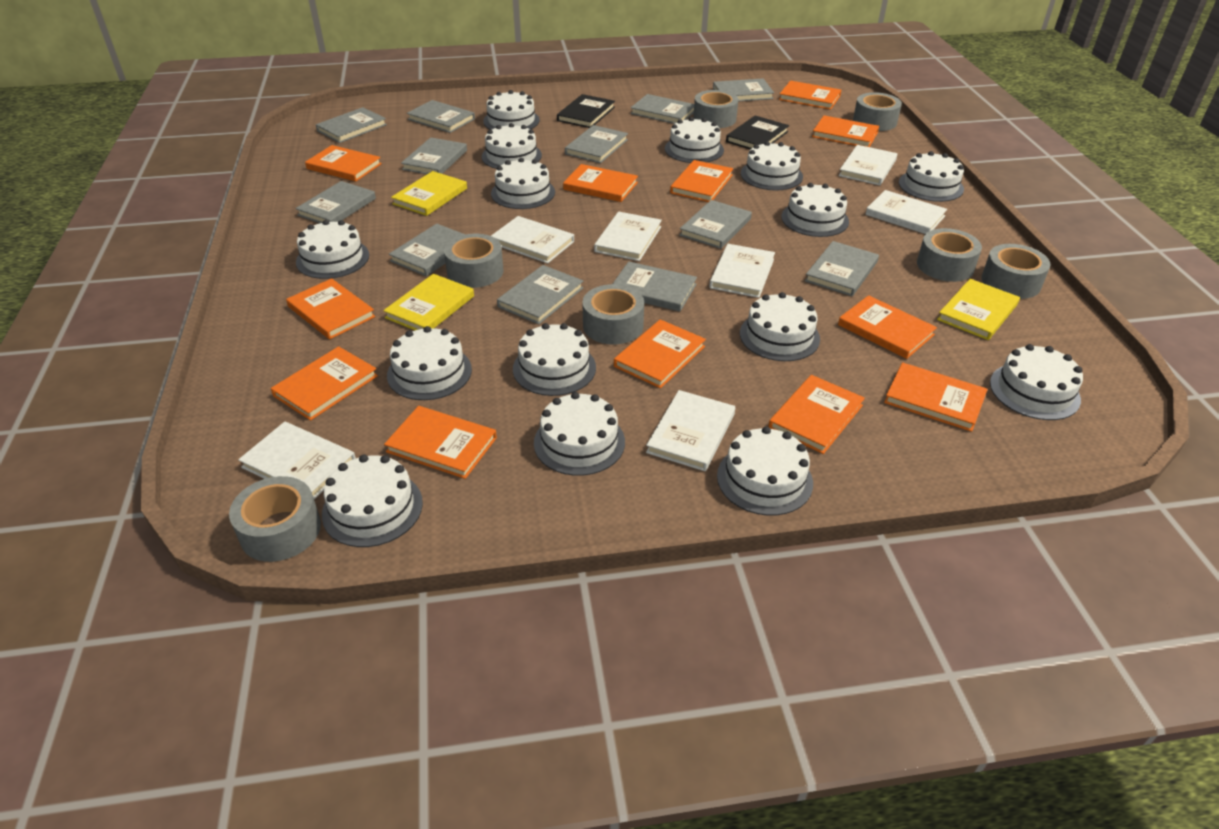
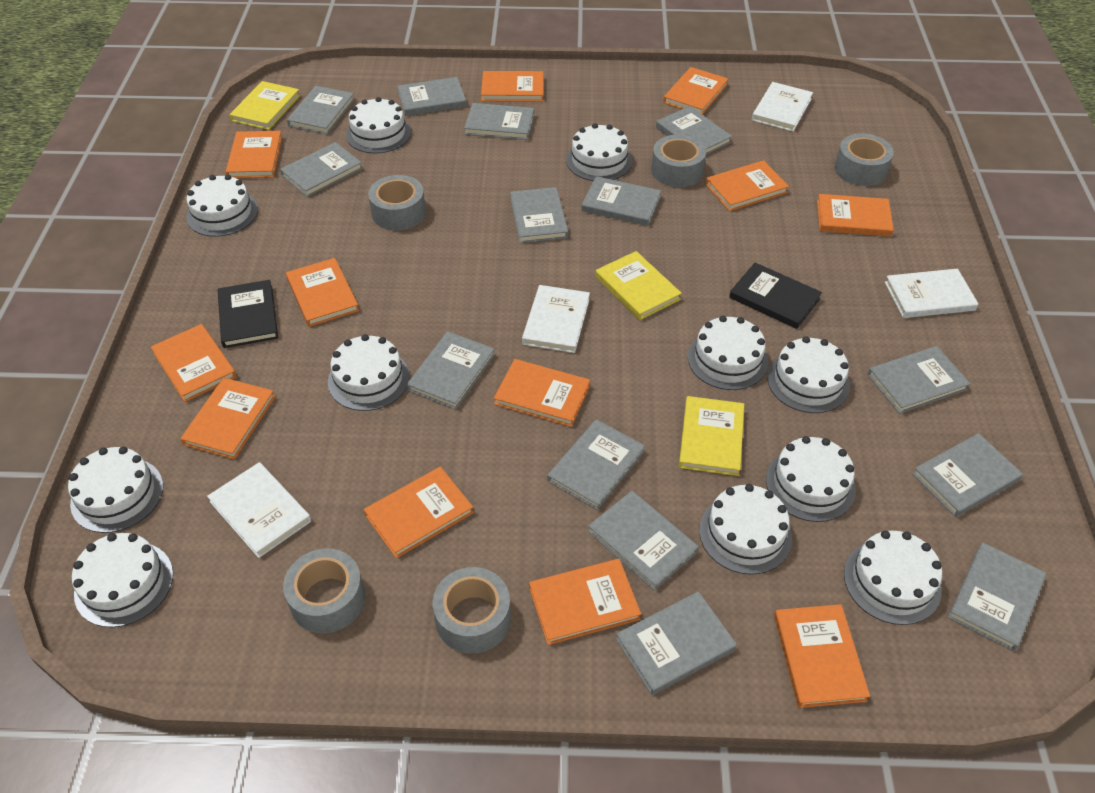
grey book: 12 -> 14
grey tape: 7 -> 5
white book: 7 -> 4
white cake: 15 -> 11

